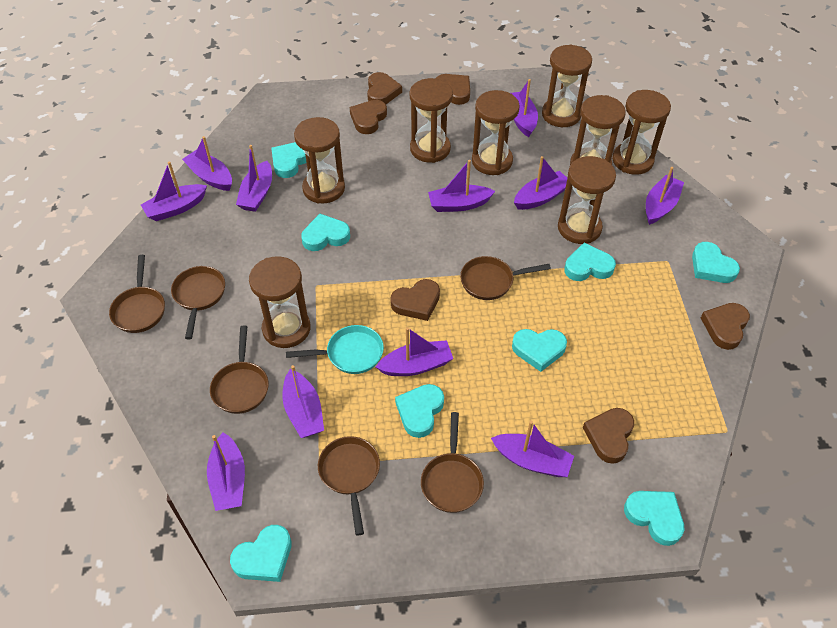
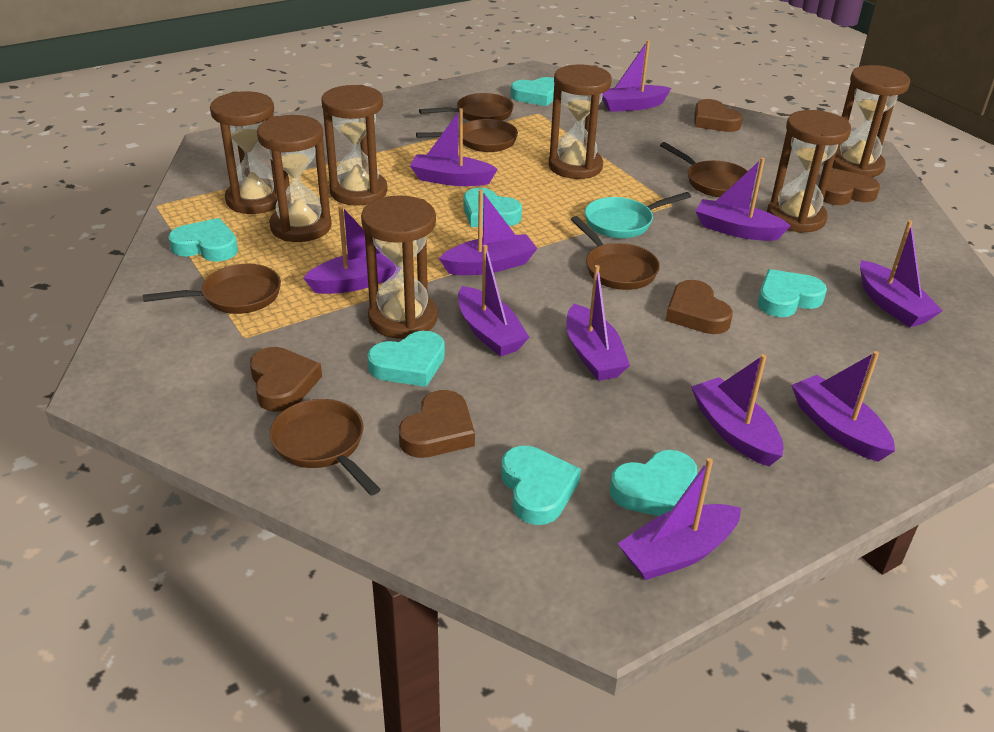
brown heart: 6 -> 5
brown hourglass: 8 -> 7
turquoise heart: 8 -> 7

